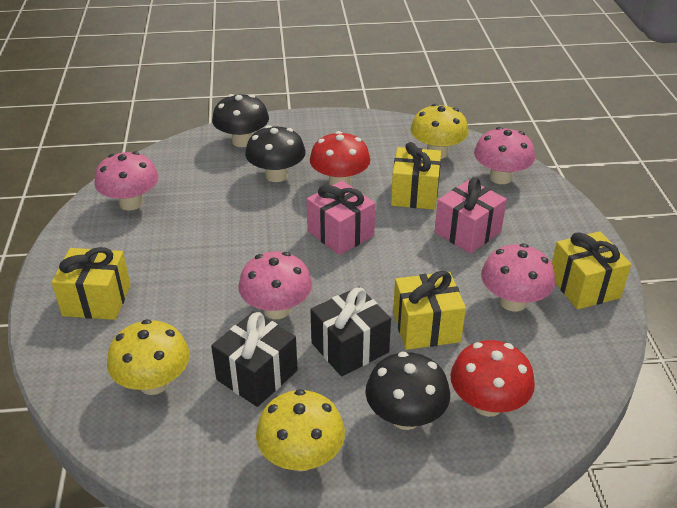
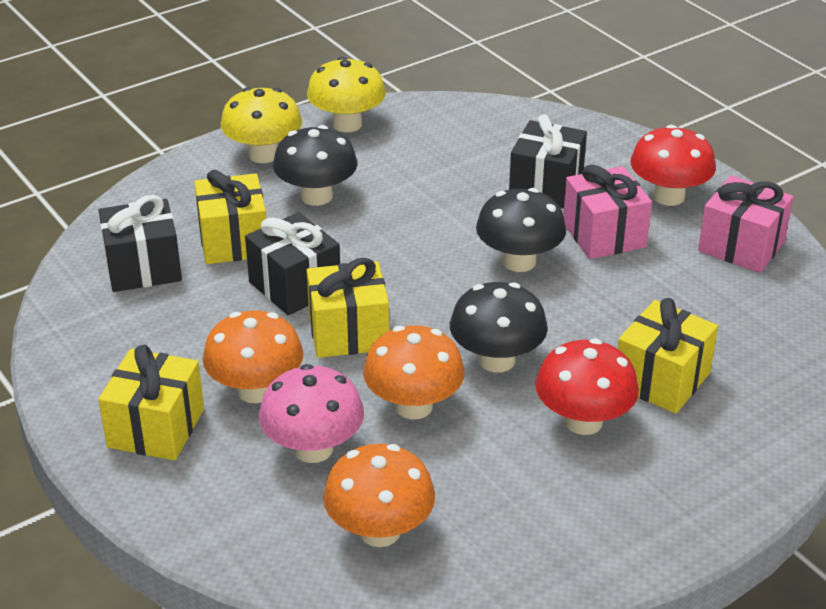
black gift: 2 -> 3
orange mushroom: 0 -> 3
pink mushroom: 4 -> 1
yellow mushroom: 3 -> 2

